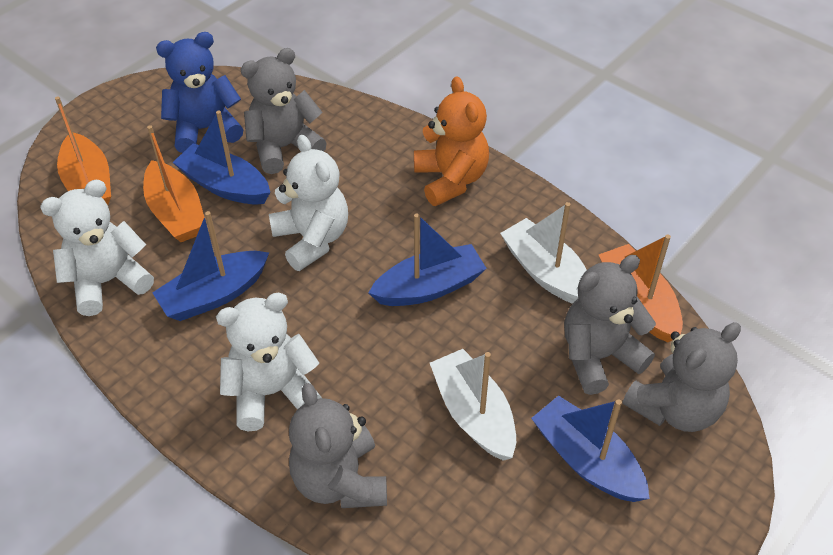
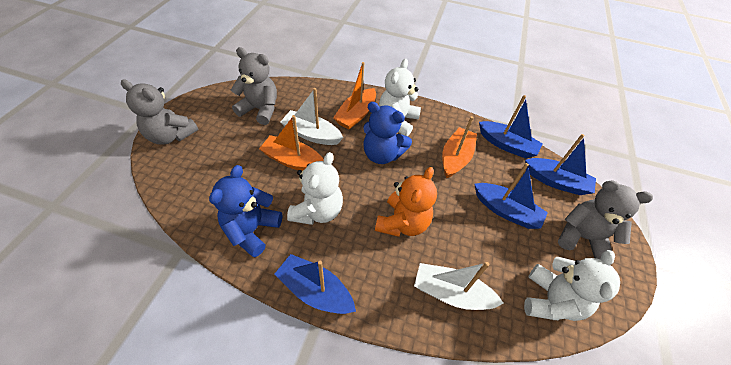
blue teddy bear: 1 -> 2
grey teddy bear: 4 -> 3

